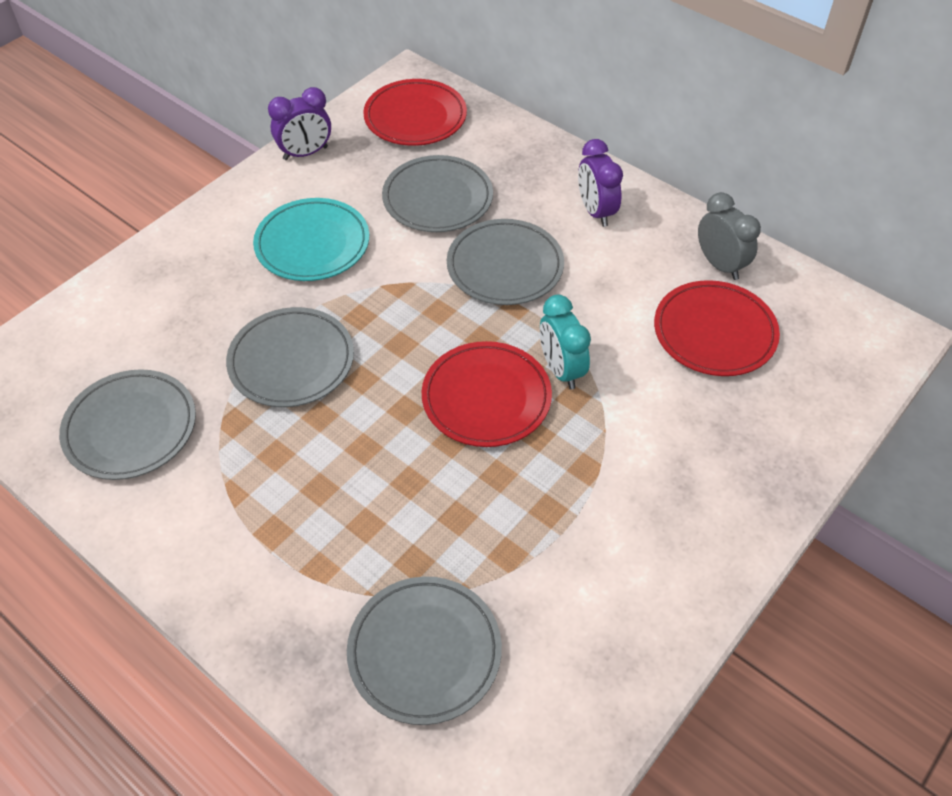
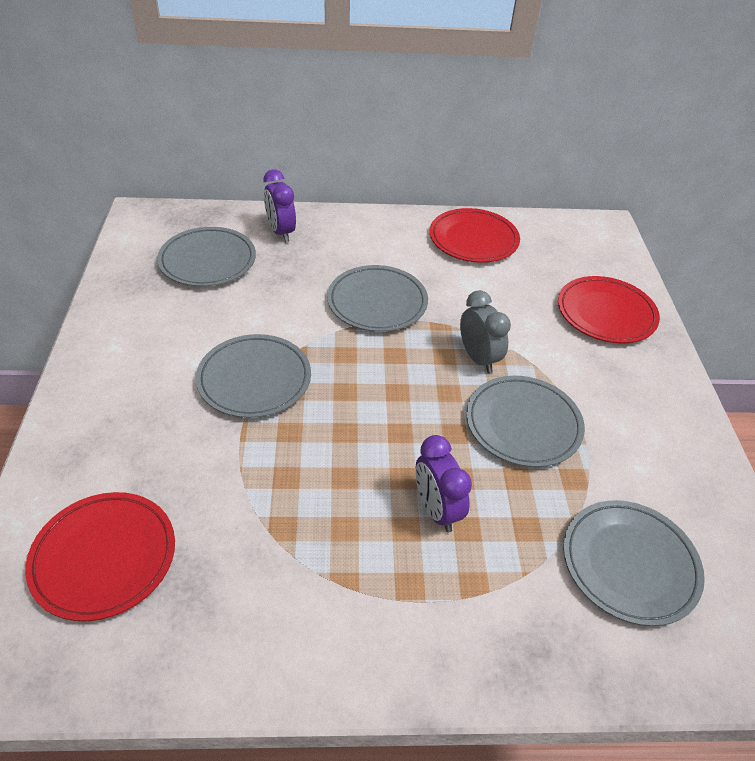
turquoise clock: 1 -> 0
turquoise plate: 1 -> 0

